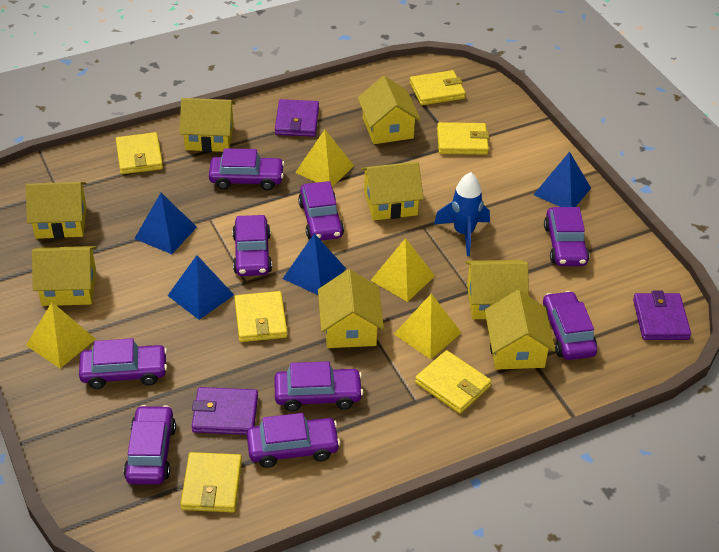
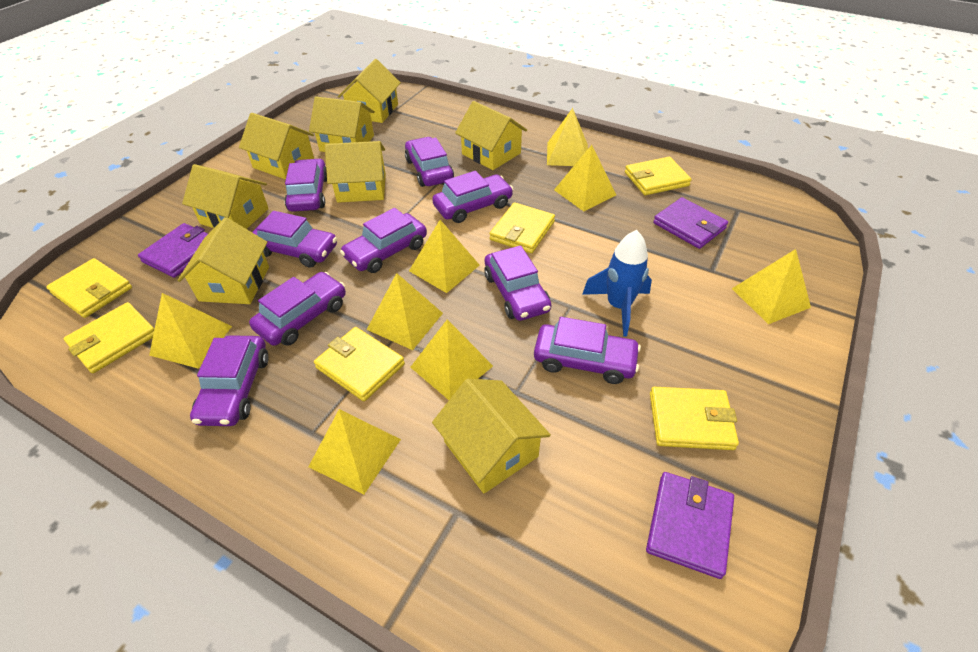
blue pyramid: 4 -> 0
yellow pyramid: 4 -> 8

